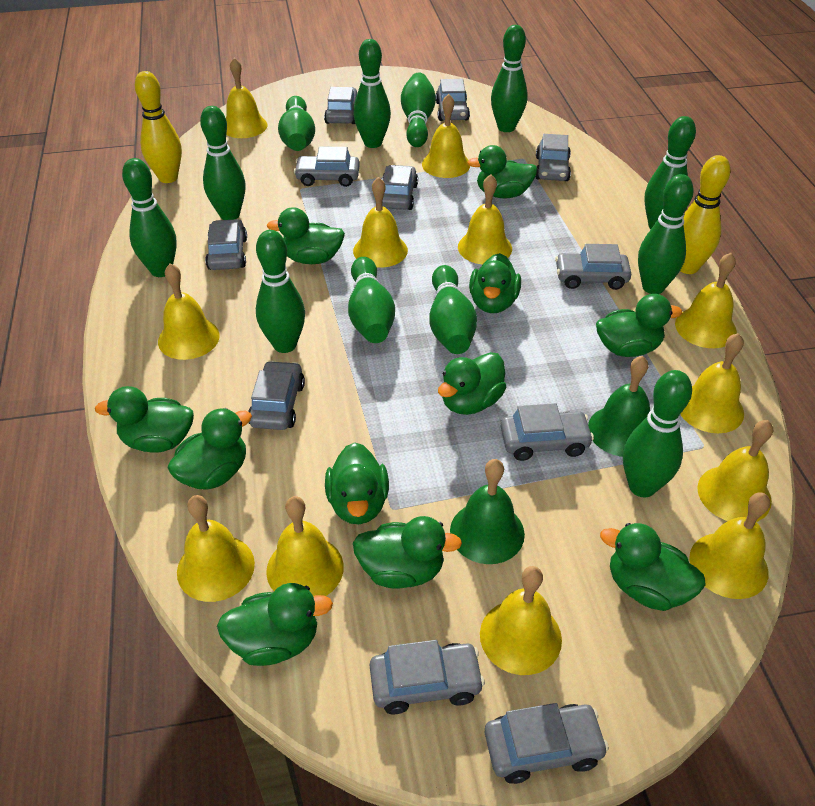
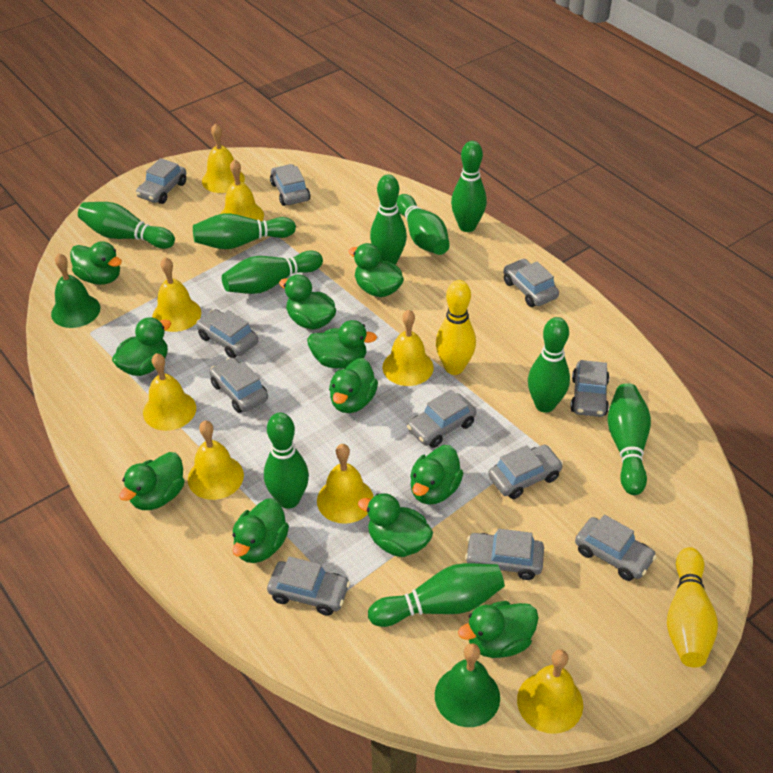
green bowling pin: 12 -> 10
yellow bell: 12 -> 8

